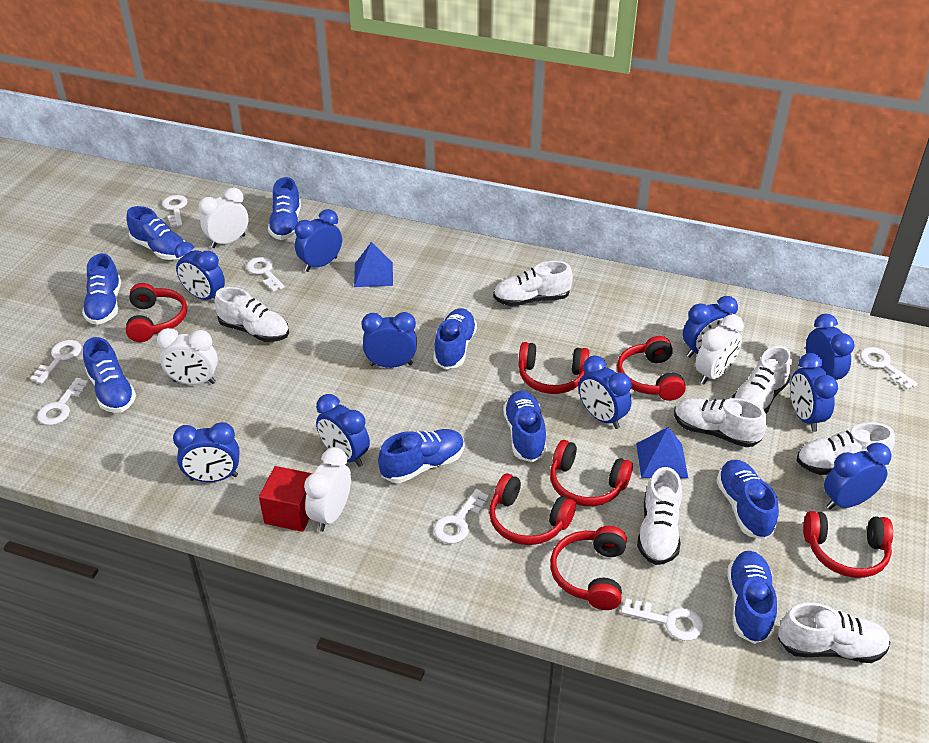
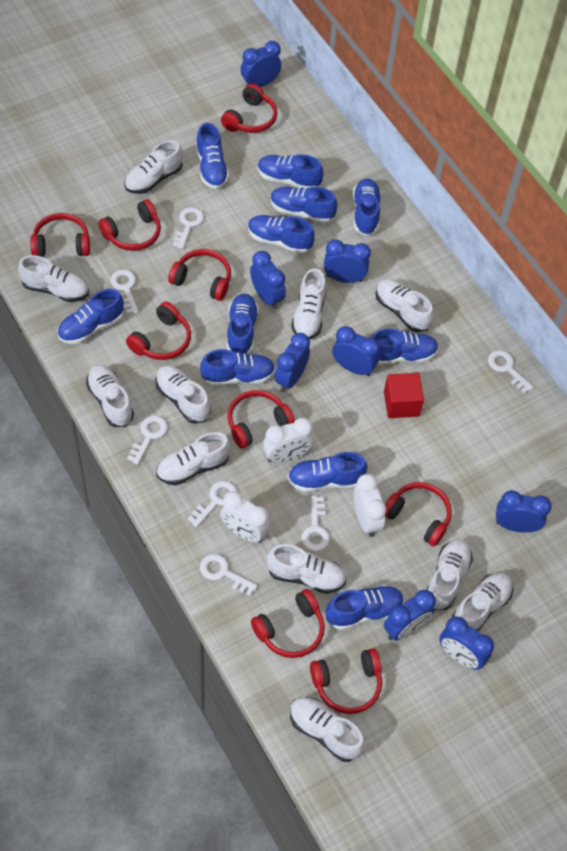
blue clock: 10 -> 8
blue pyramid: 2 -> 0
blue shoe: 9 -> 11
red headphones: 7 -> 9
white clock: 4 -> 3
white shoe: 7 -> 11

